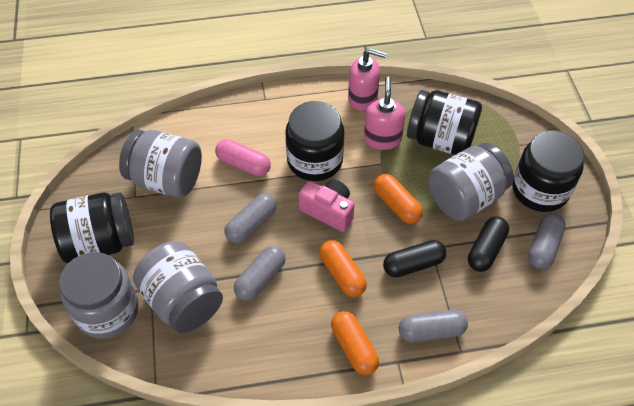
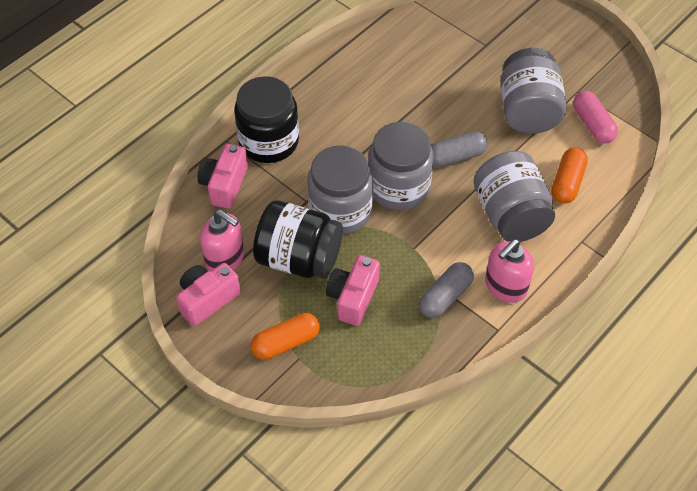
black capsule: 2 -> 0
black jar: 4 -> 2
grey capsule: 4 -> 2
orange capsule: 3 -> 2
pink camera: 1 -> 3

